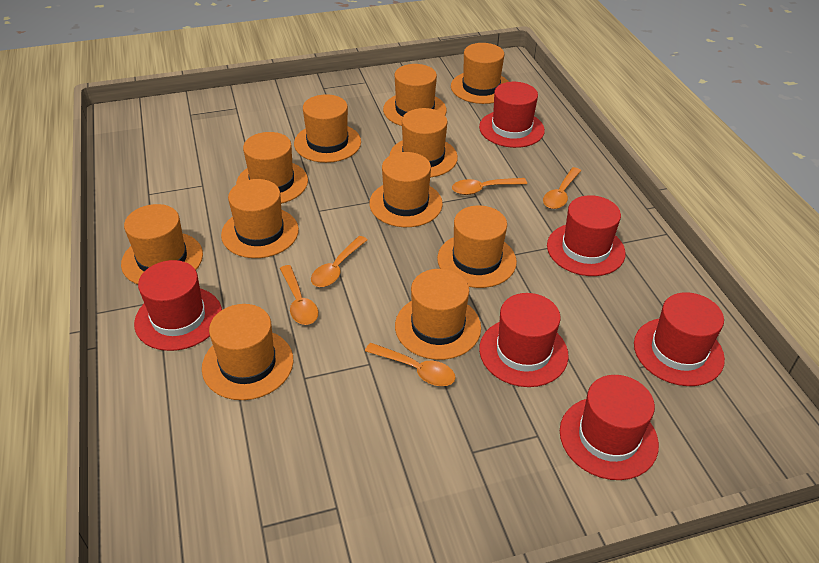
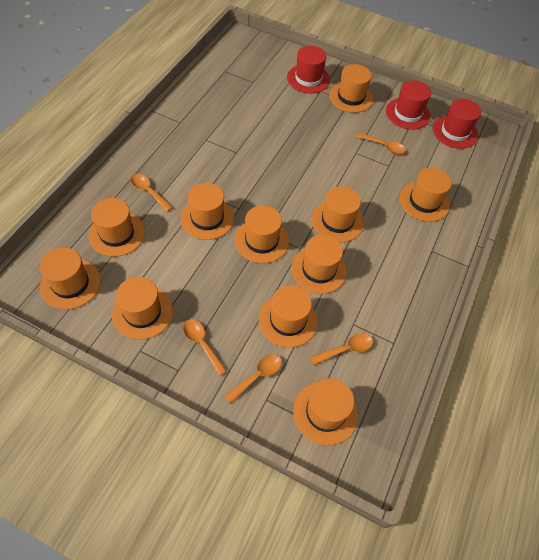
red hat: 6 -> 3

